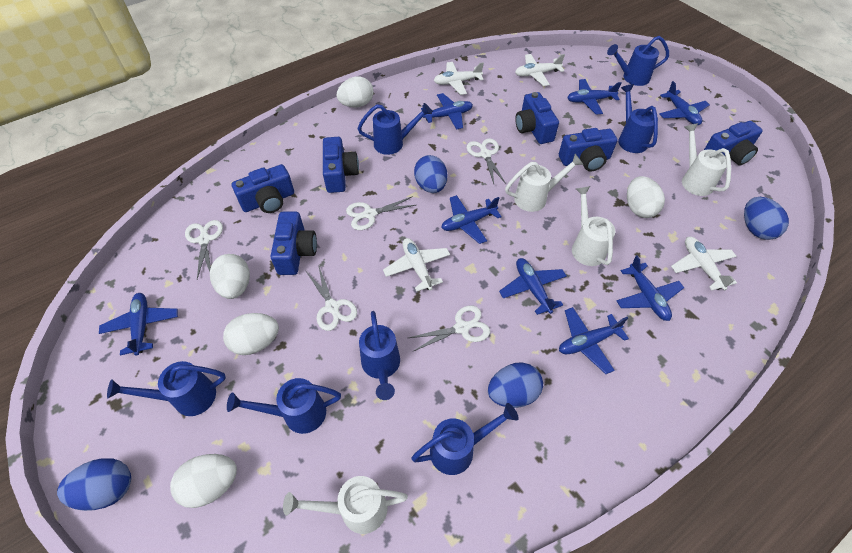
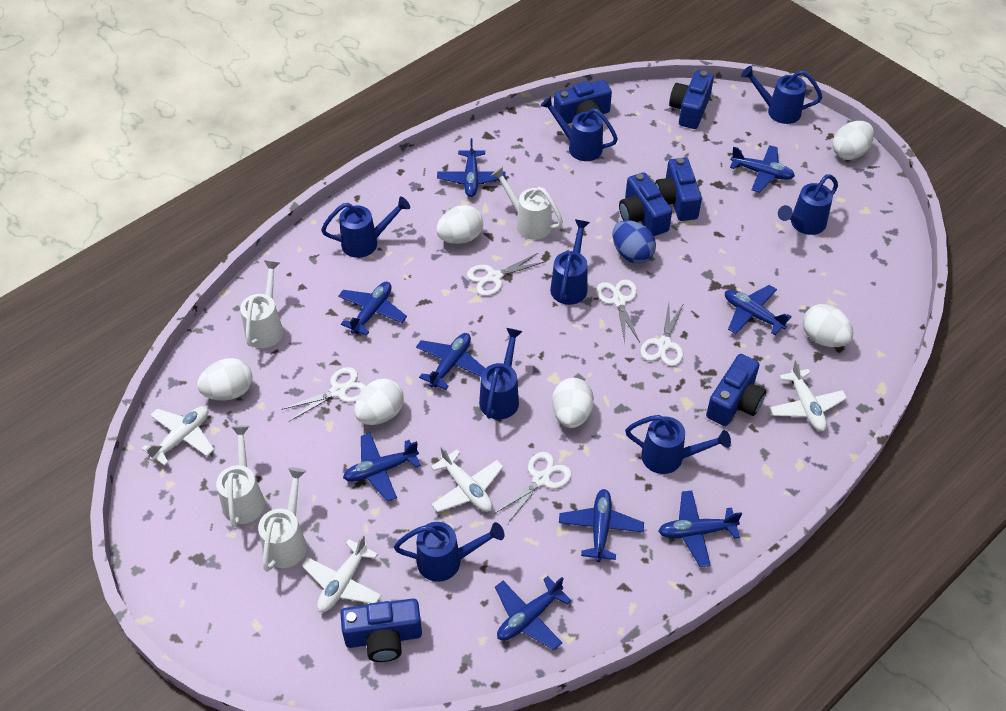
blue egg: 4 -> 1
blue plane: 8 -> 9
blue watering can: 7 -> 8
white egg: 5 -> 6

